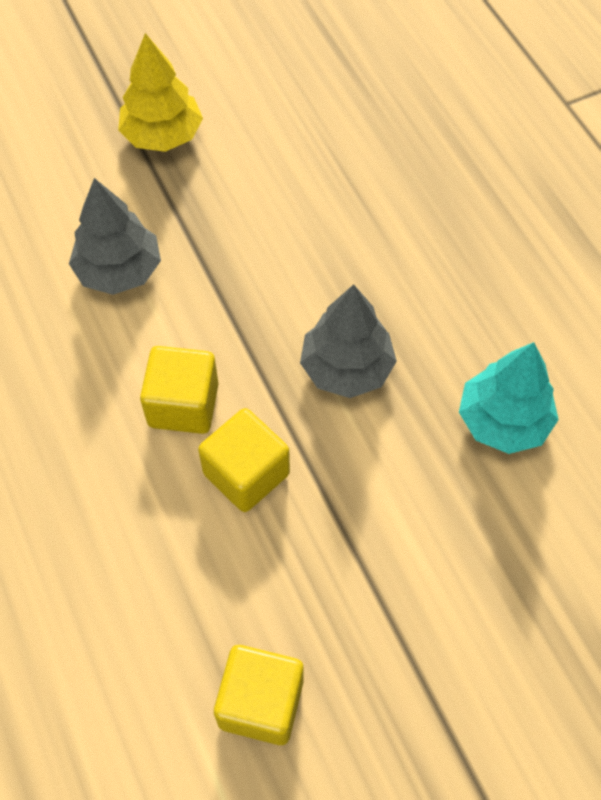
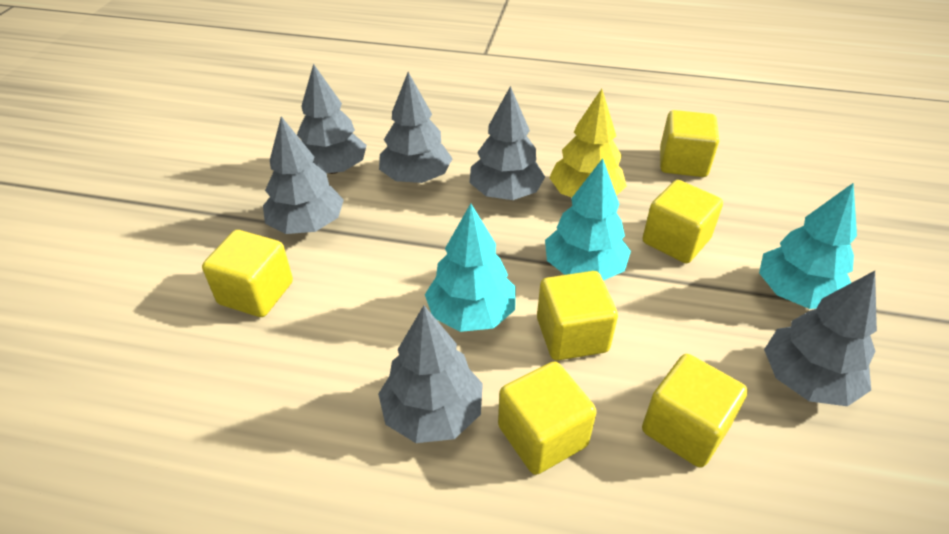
grey tree: 2 -> 6
turquoise tree: 1 -> 3
yellow cube: 3 -> 6

